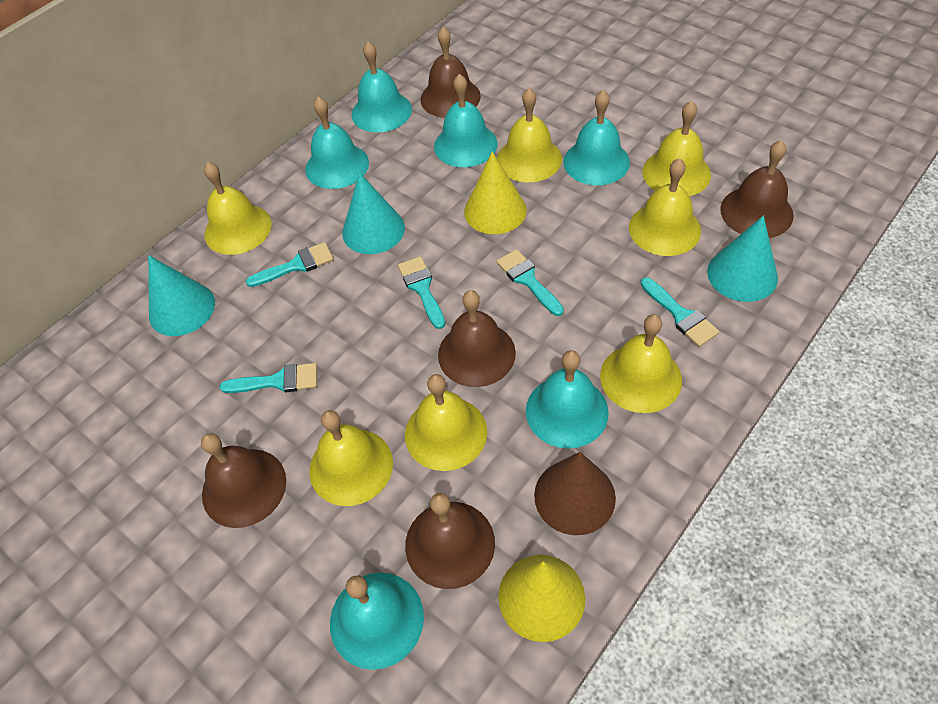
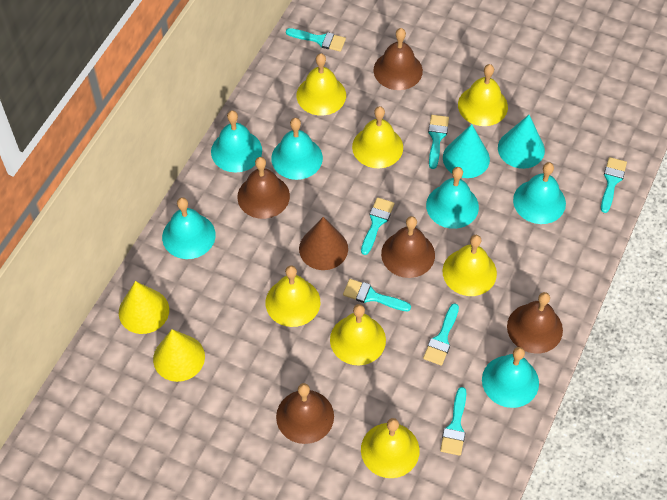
turquoise brush: 5 -> 7
turquoise cone: 3 -> 2

